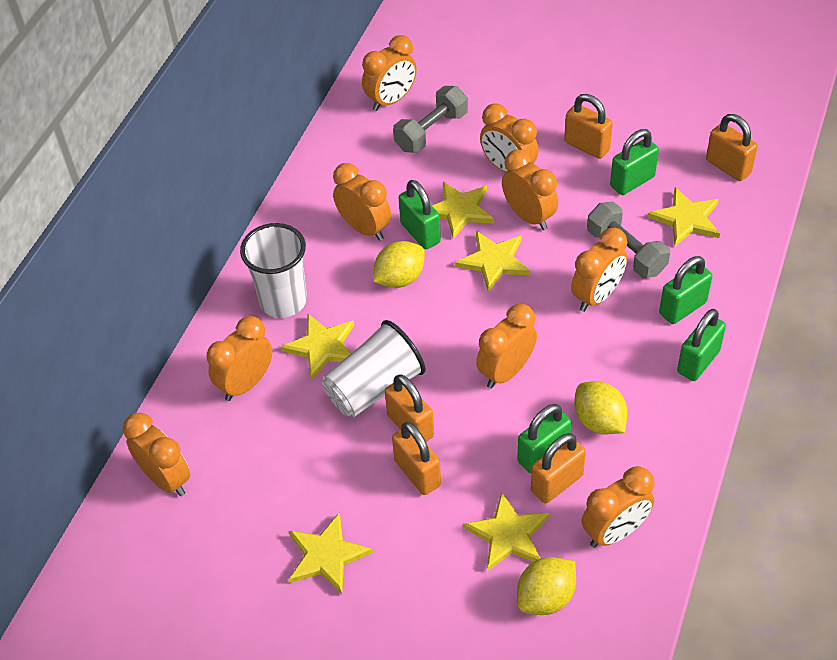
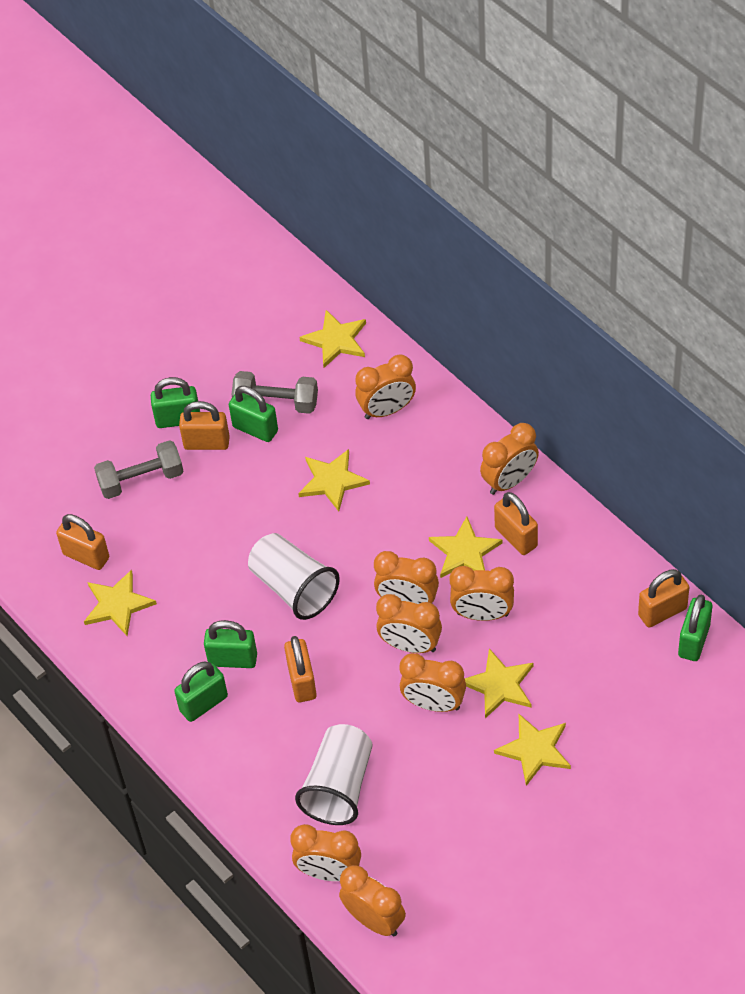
orange clock: 9 -> 8
yellow lemon: 3 -> 0

